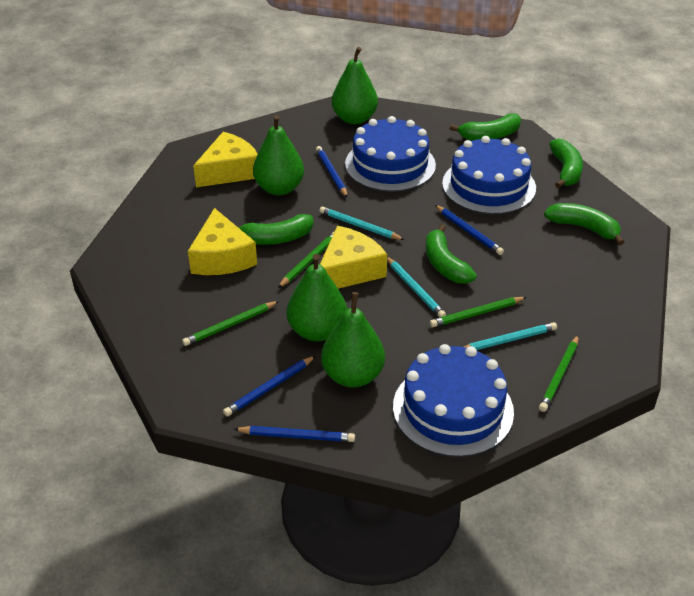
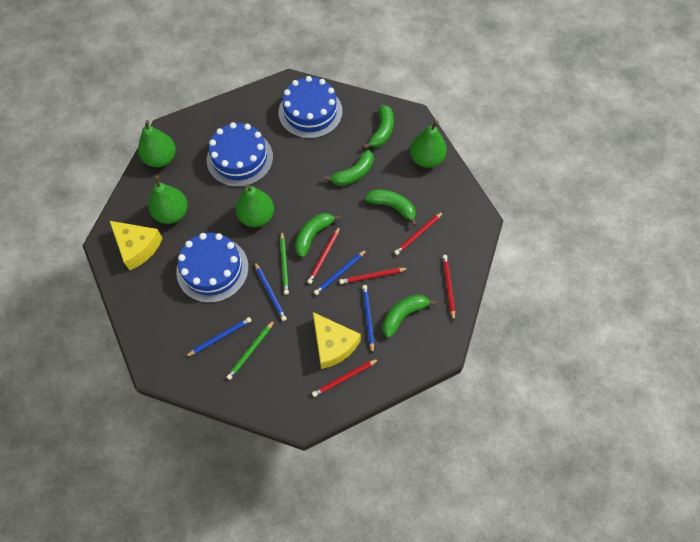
green pencil: 4 -> 2
red pencil: 0 -> 5
turquoise pencil: 3 -> 0
yellow cheese: 3 -> 2

